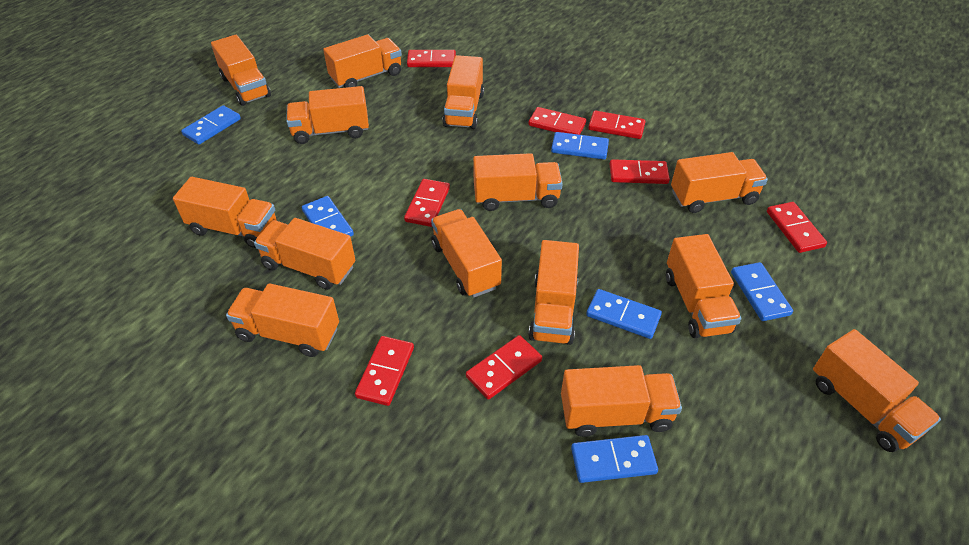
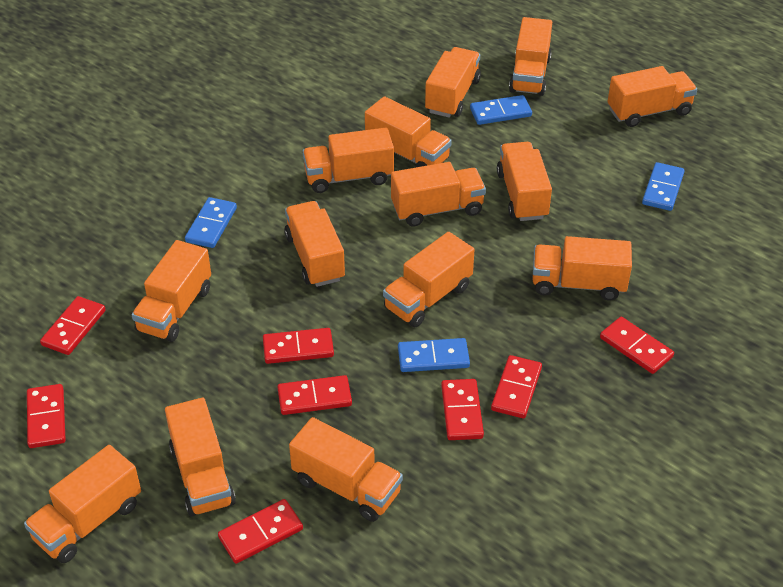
blue domino: 6 -> 4

